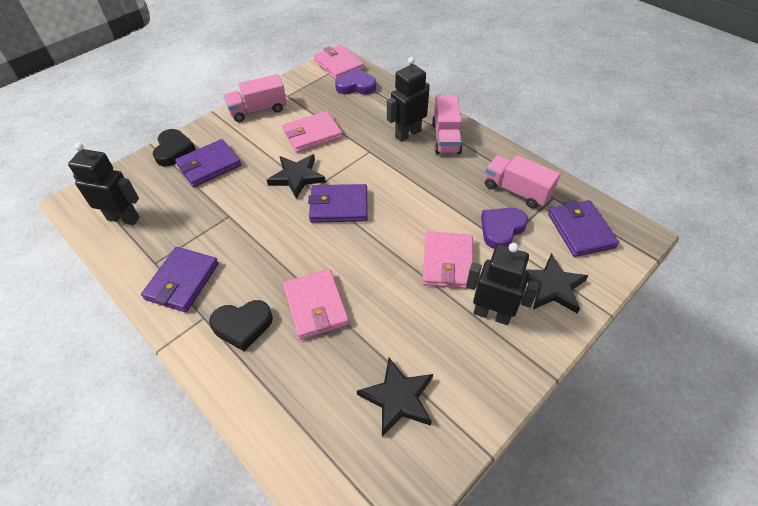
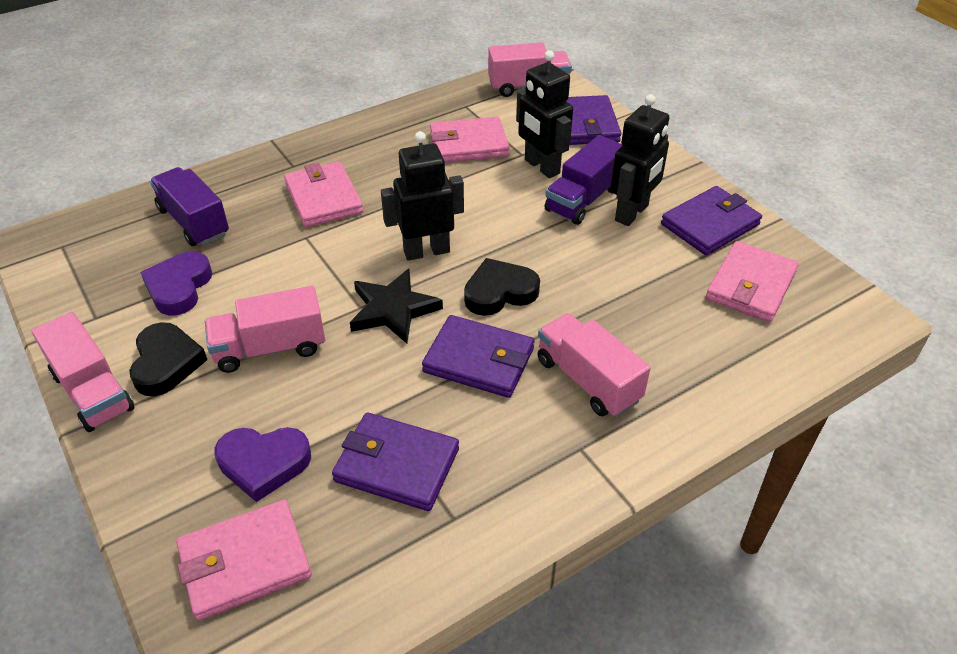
black star: 3 -> 1
pink truck: 3 -> 4
purple truck: 0 -> 2

